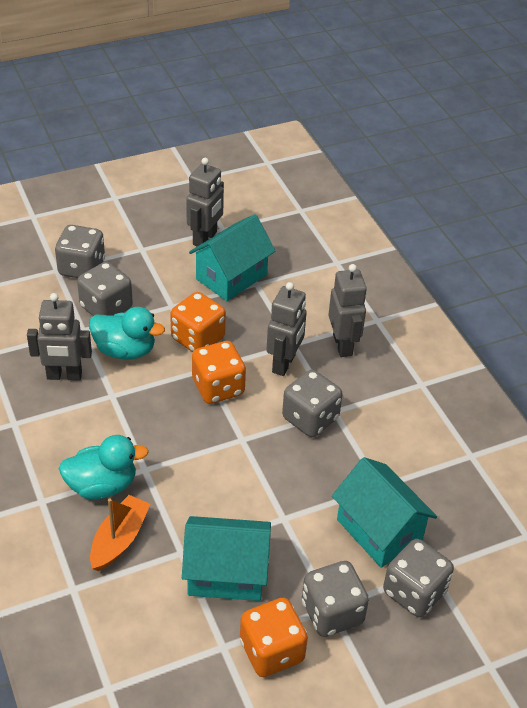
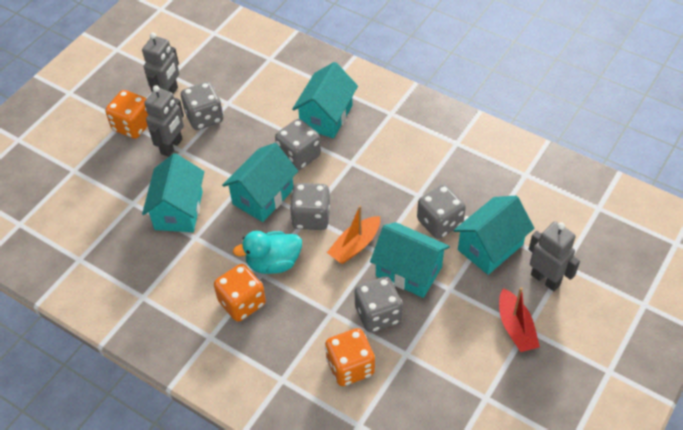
grey robot: 4 -> 3
red boat: 0 -> 1
turquoise duck: 2 -> 1
turquoise house: 3 -> 5

